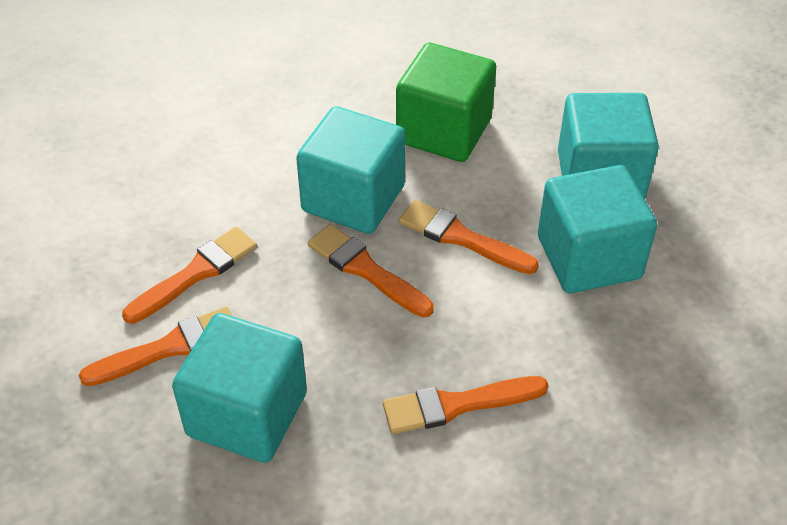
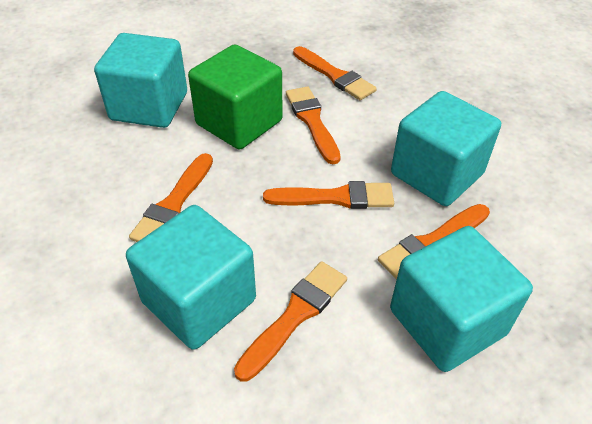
orange brush: 5 -> 6

